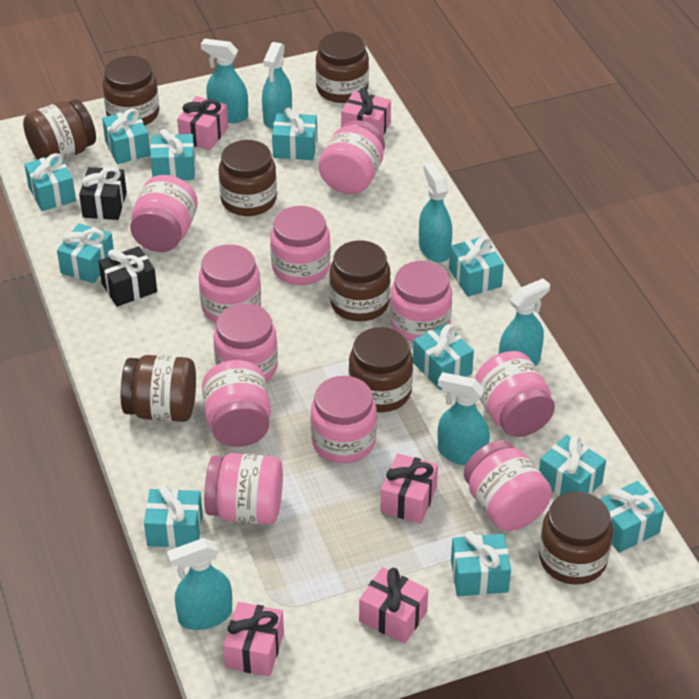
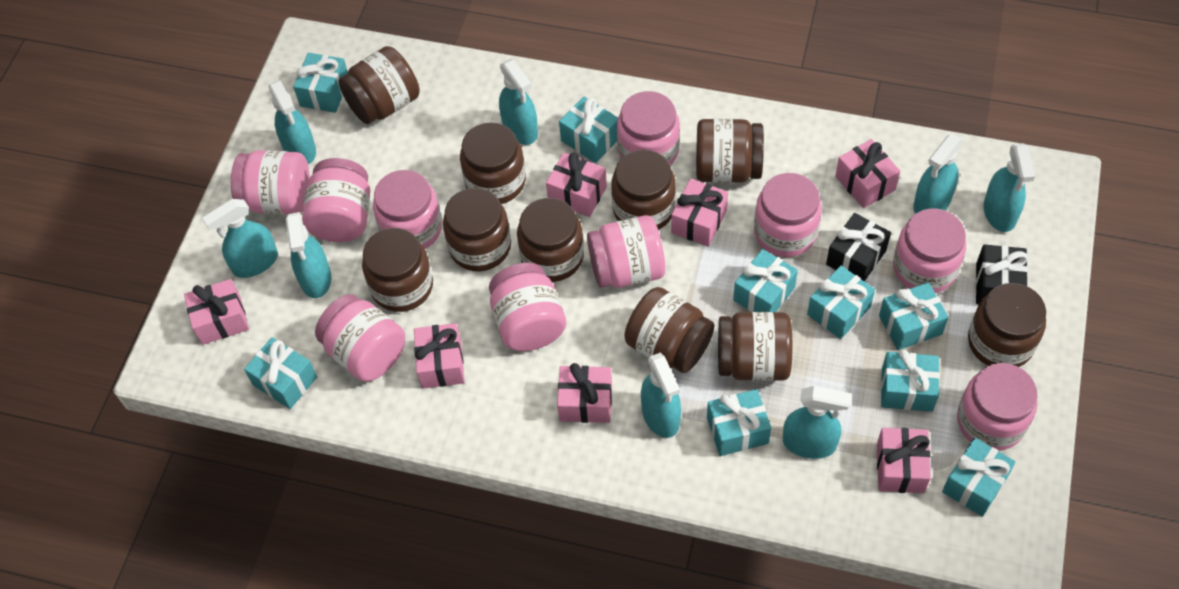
brown jar: 8 -> 10
pink gift: 5 -> 7
pink jar: 11 -> 10
turquoise gift: 11 -> 9
turquoise spray bottle: 6 -> 8

